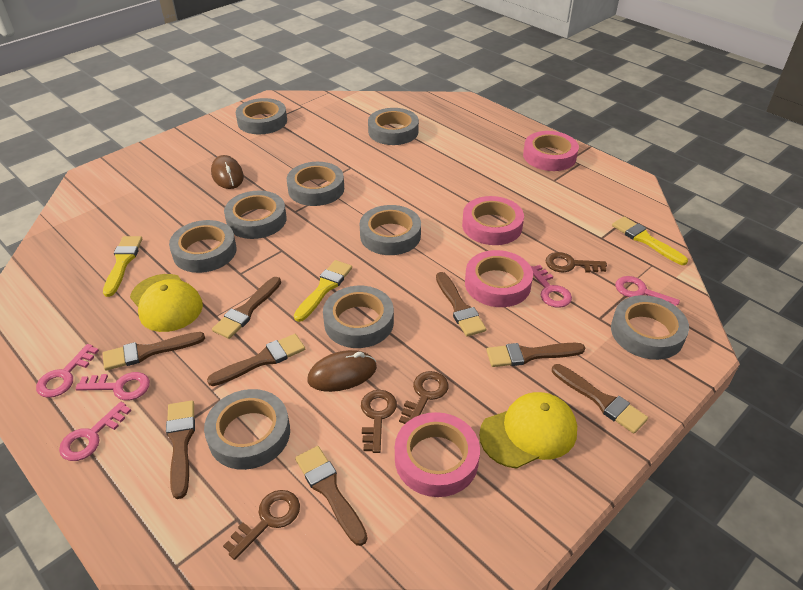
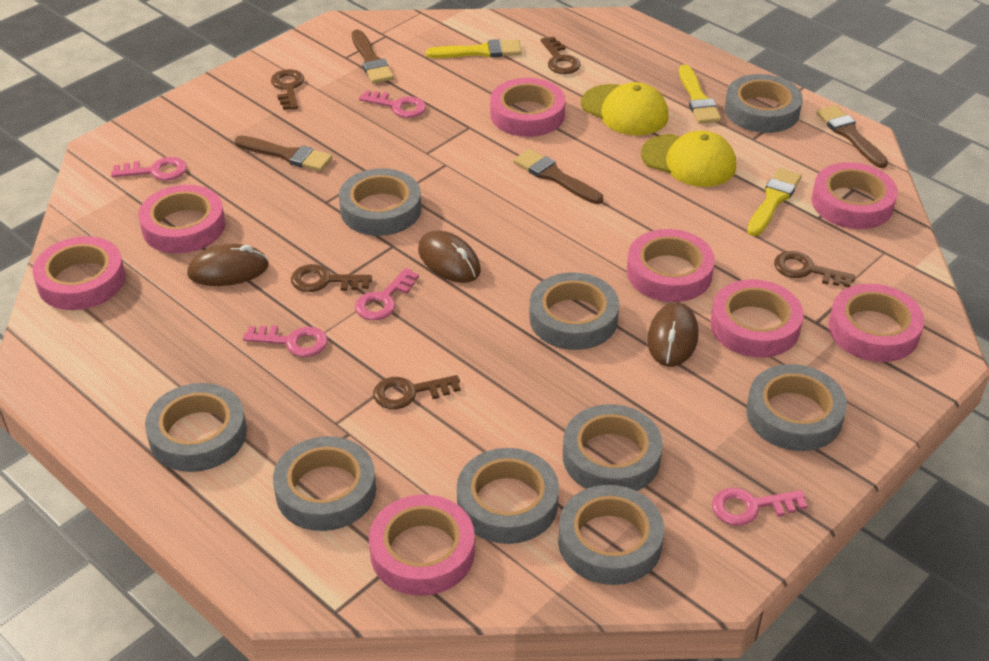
brown brush: 8 -> 4
brown key: 4 -> 5
brown mouse: 2 -> 3
pink tape: 4 -> 8

